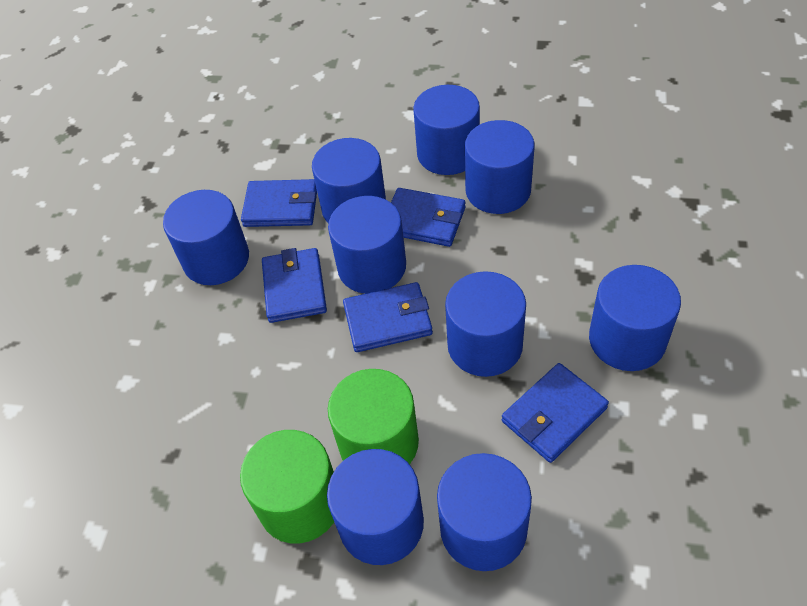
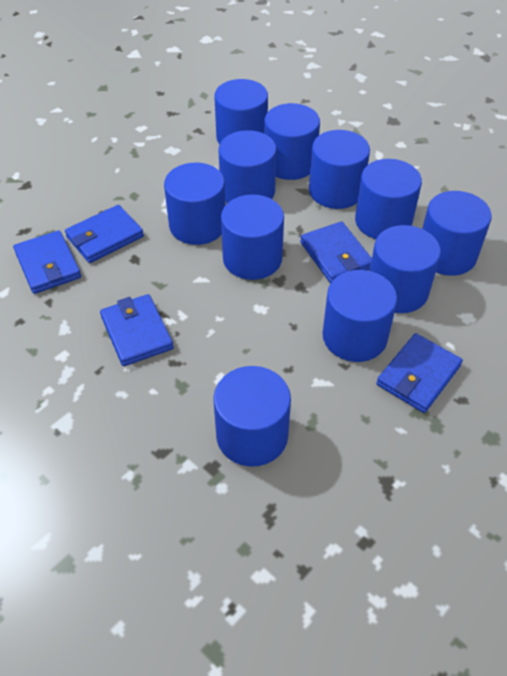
blue cylinder: 9 -> 11
green cylinder: 2 -> 0

